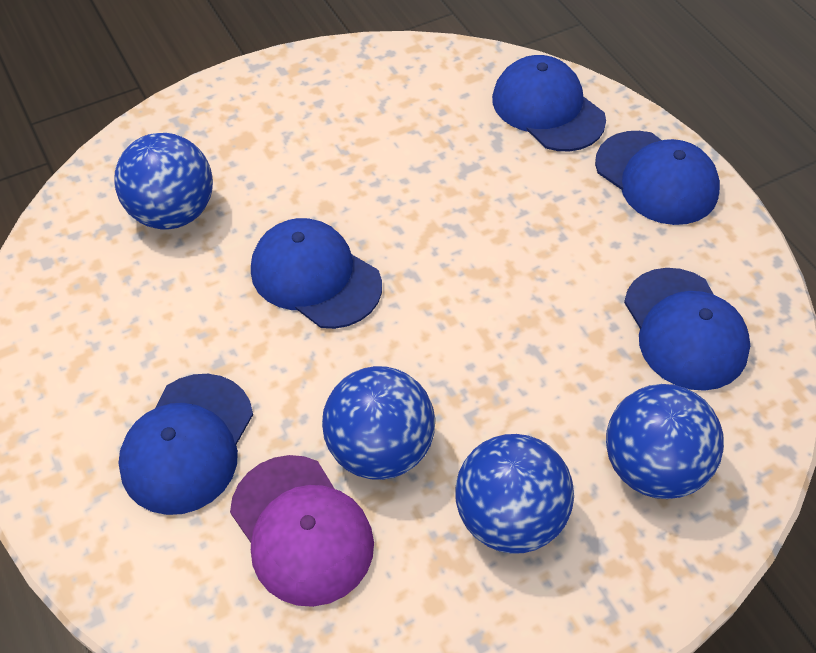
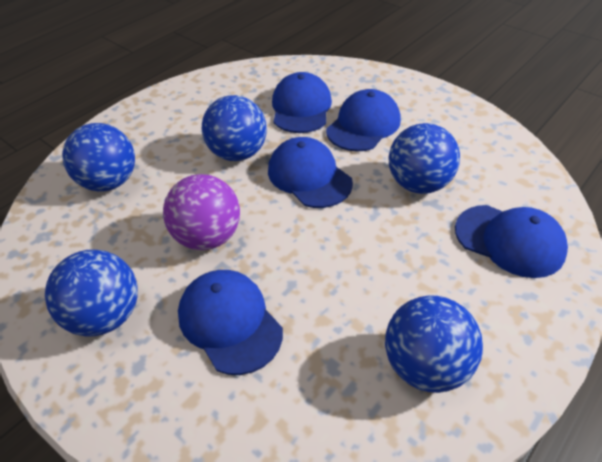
blue ball: 4 -> 5
purple ball: 0 -> 1
purple cap: 1 -> 0

